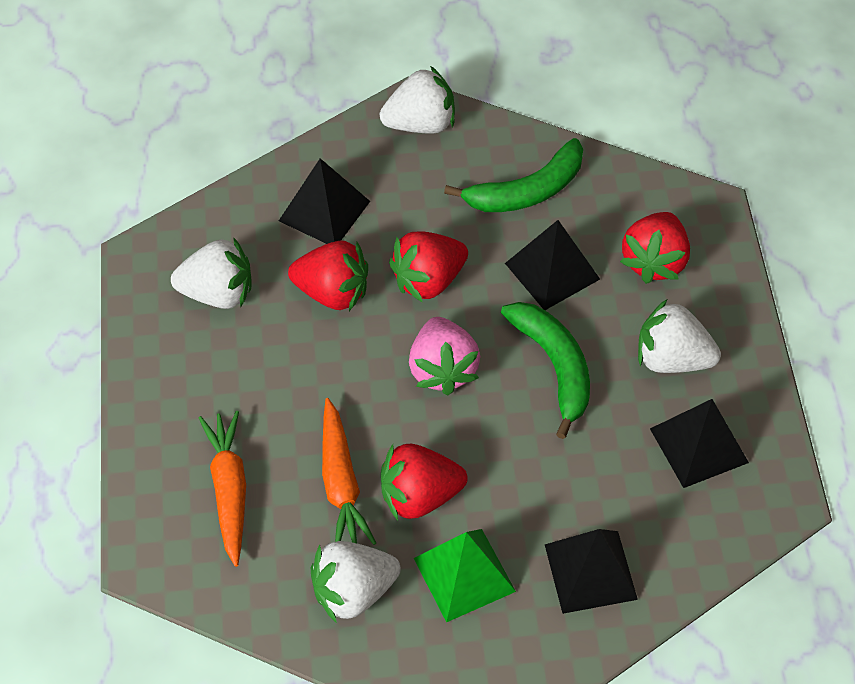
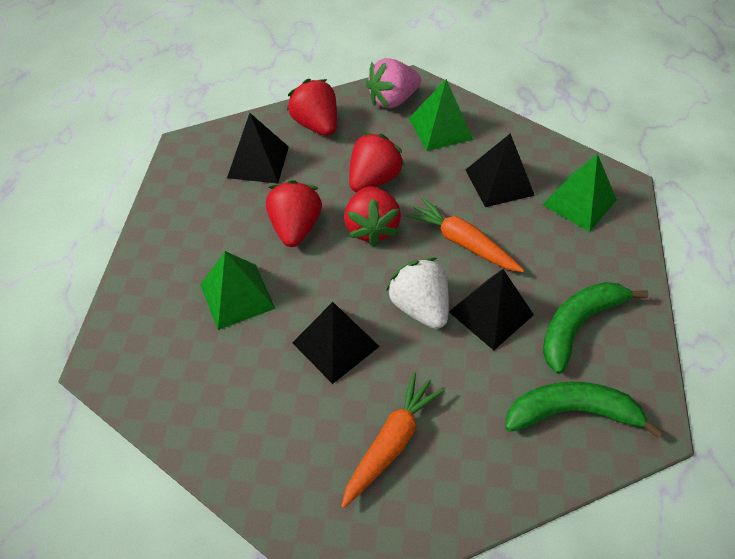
green pyramid: 1 -> 3
white strawberry: 4 -> 1

